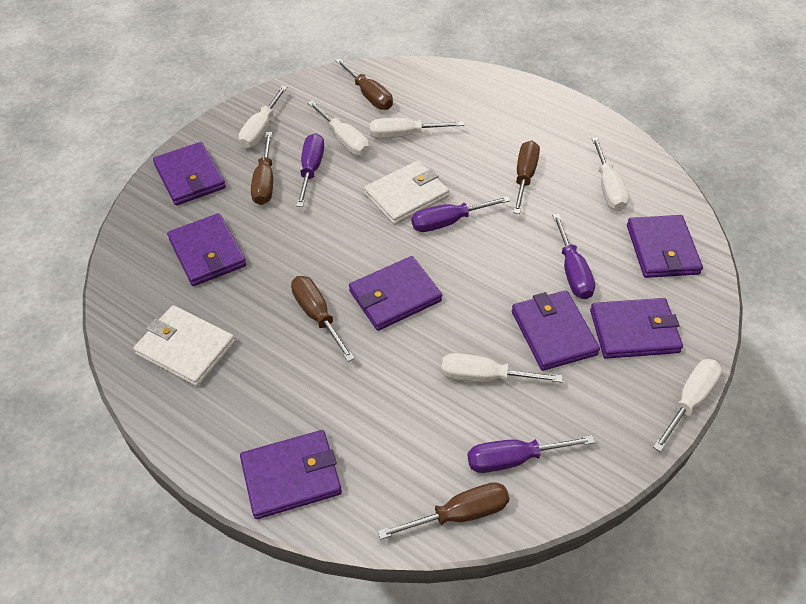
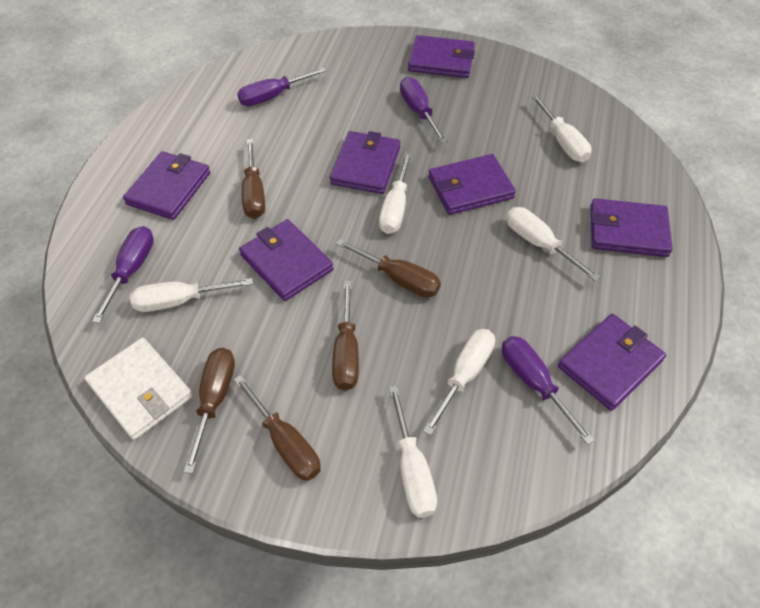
white wallet: 2 -> 1

